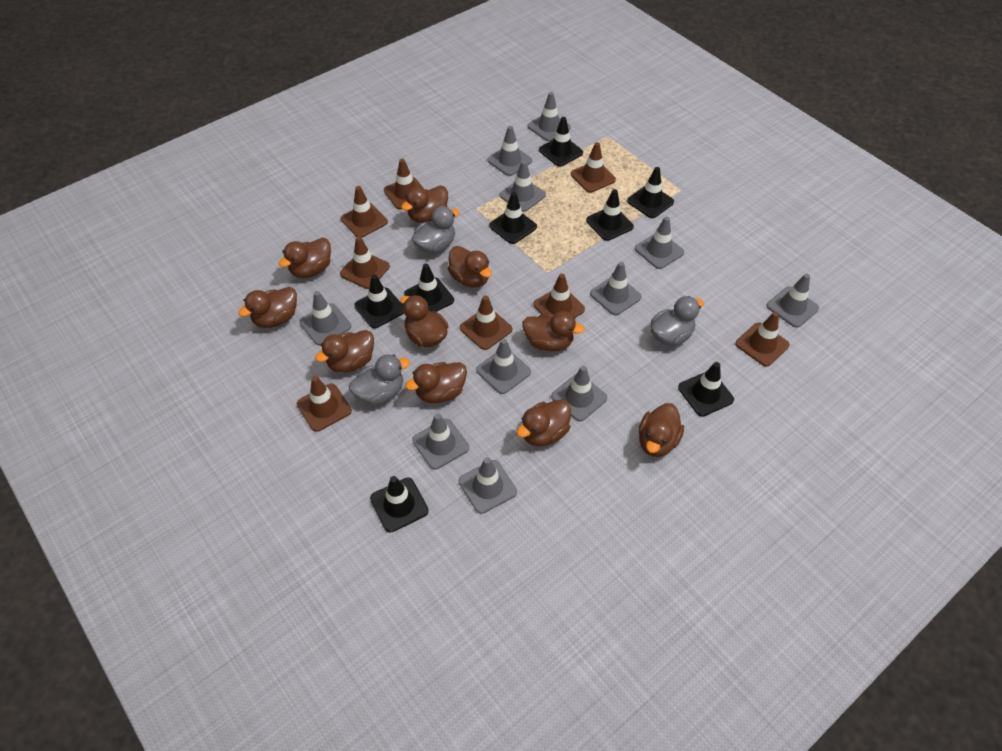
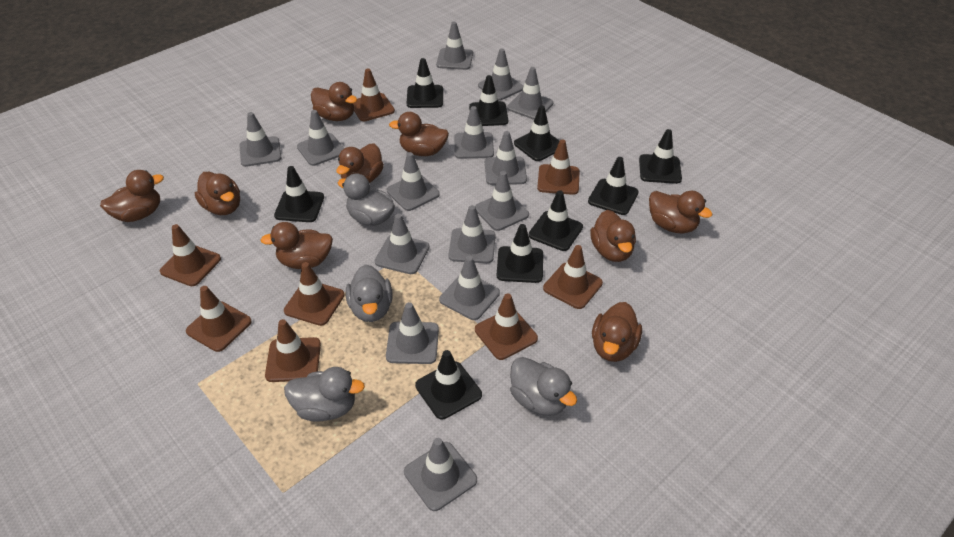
black traffic cone: 8 -> 9
brown duck: 10 -> 9
grey duck: 3 -> 4
grey traffic cone: 11 -> 14

